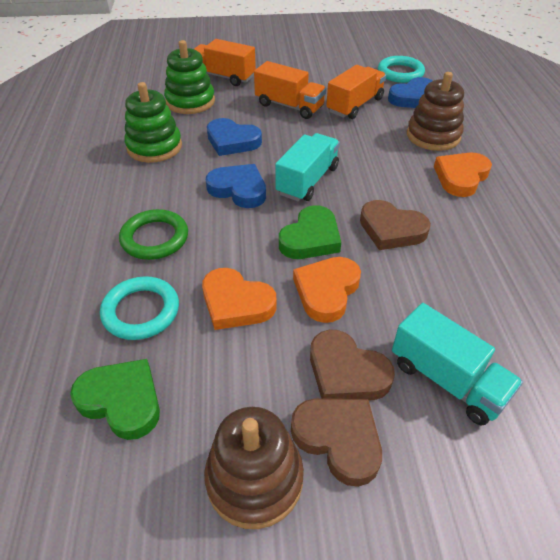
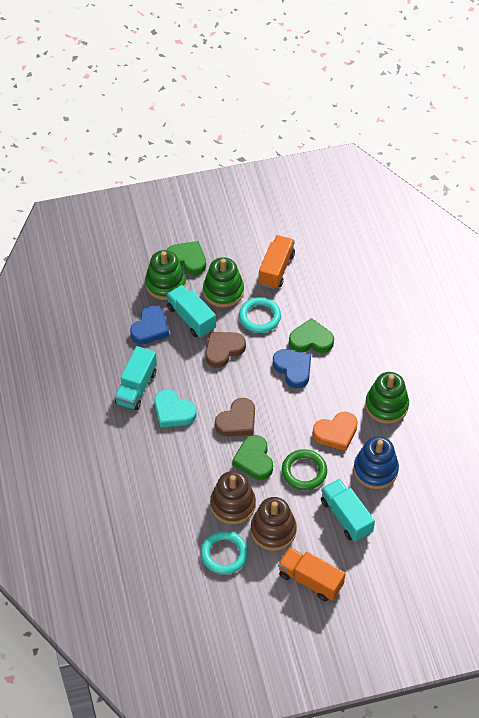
blue heart: 3 -> 2
blue stacking toy: 0 -> 1
brown heart: 3 -> 2
green heart: 2 -> 3
green stacking toy: 2 -> 3
orange heart: 3 -> 1
orange truck: 3 -> 2
turquoise heart: 0 -> 1
turquoise truck: 2 -> 3

